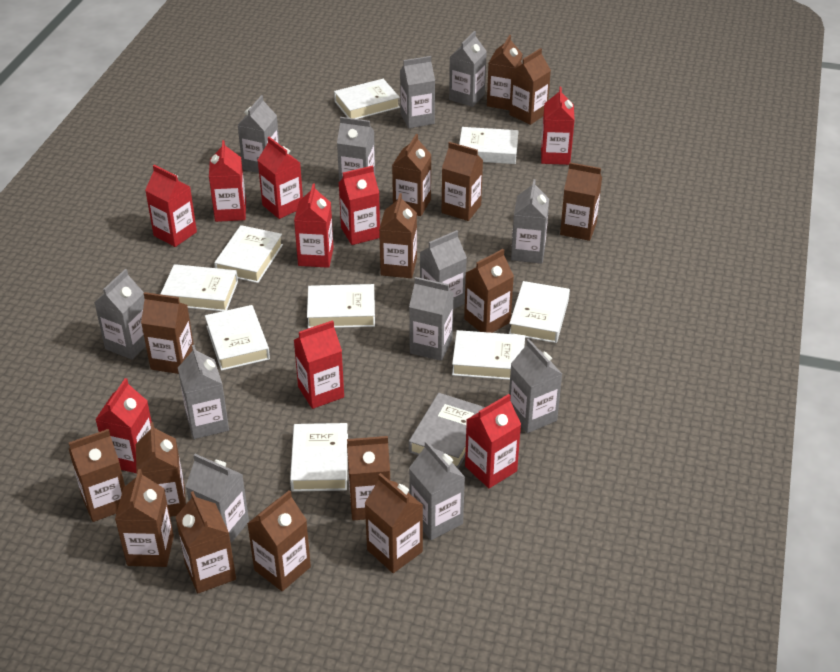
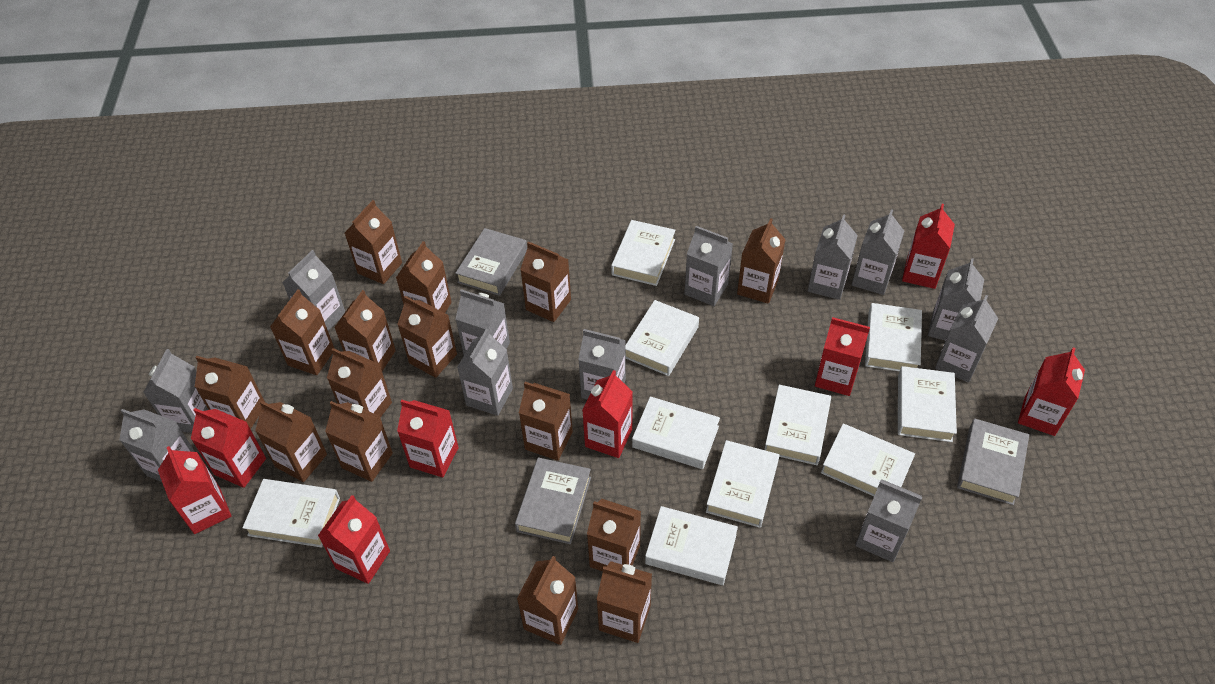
grey book: 1 -> 3
red carton: 9 -> 8
white book: 9 -> 10

